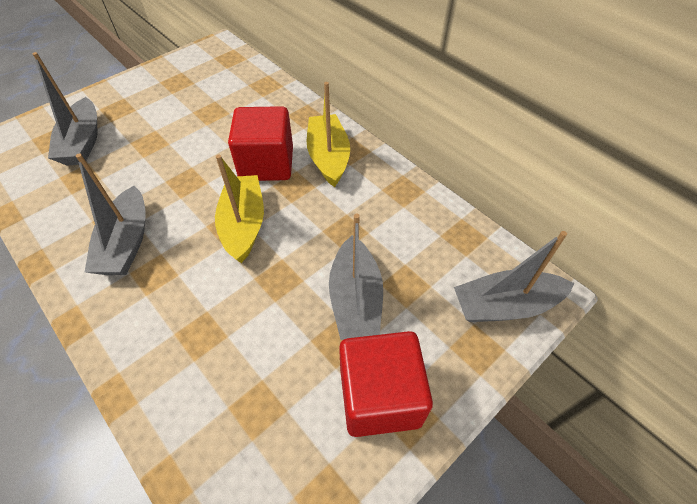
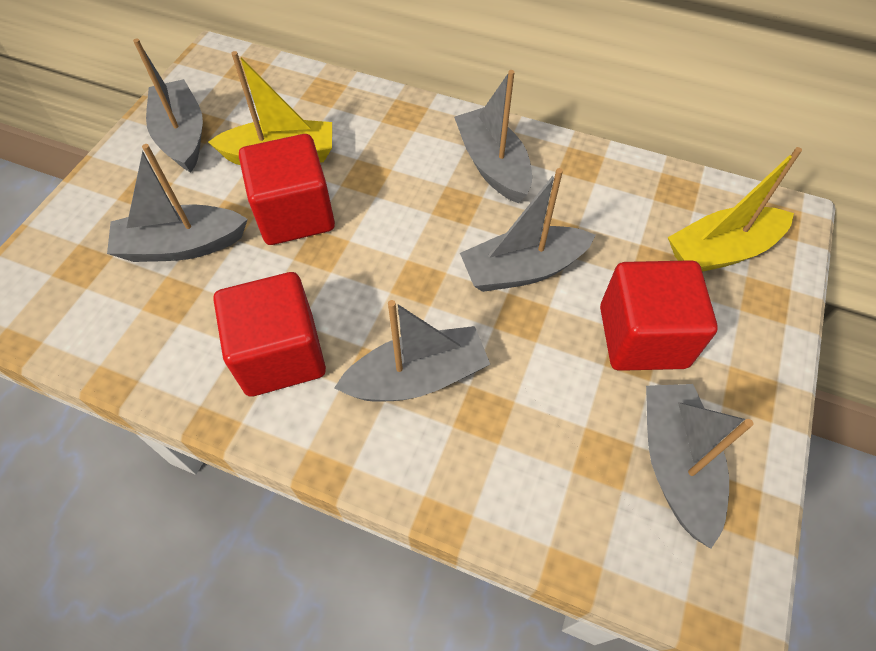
grey boat: 4 -> 6
red cube: 2 -> 3

